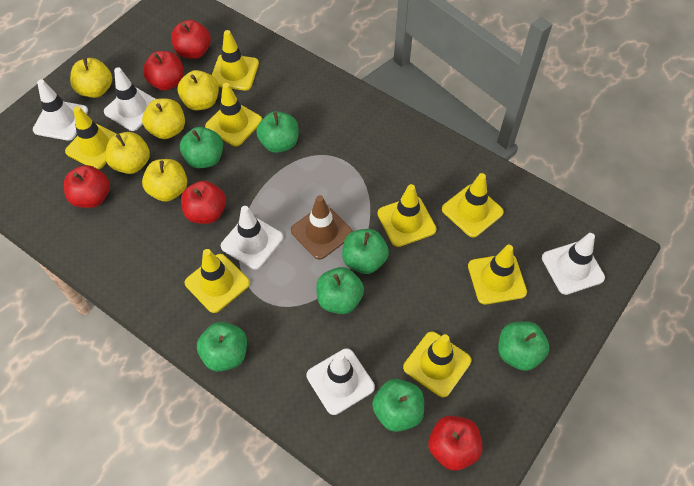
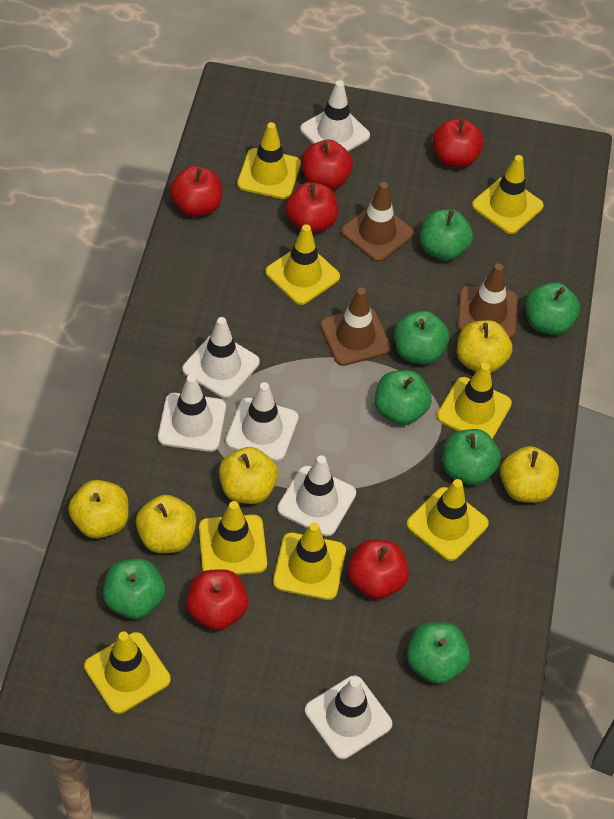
brown traffic cone: 1 -> 3
red apple: 5 -> 6
white traffic cone: 5 -> 6

